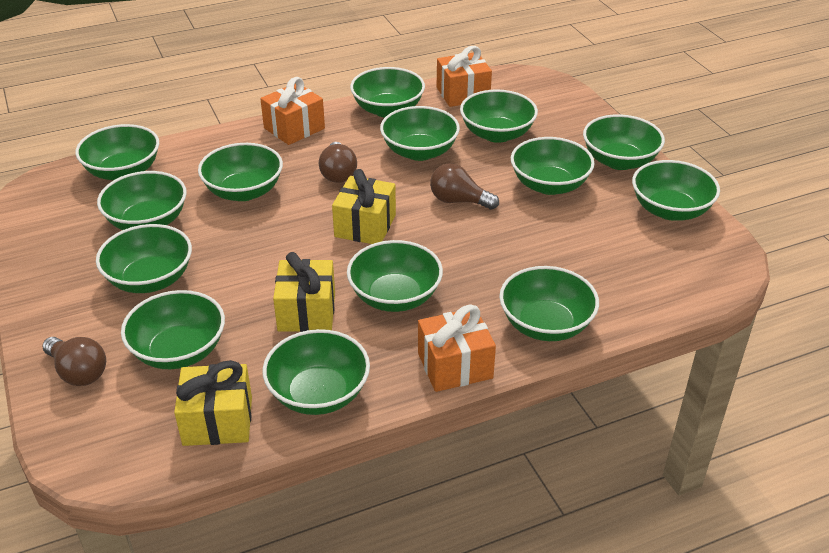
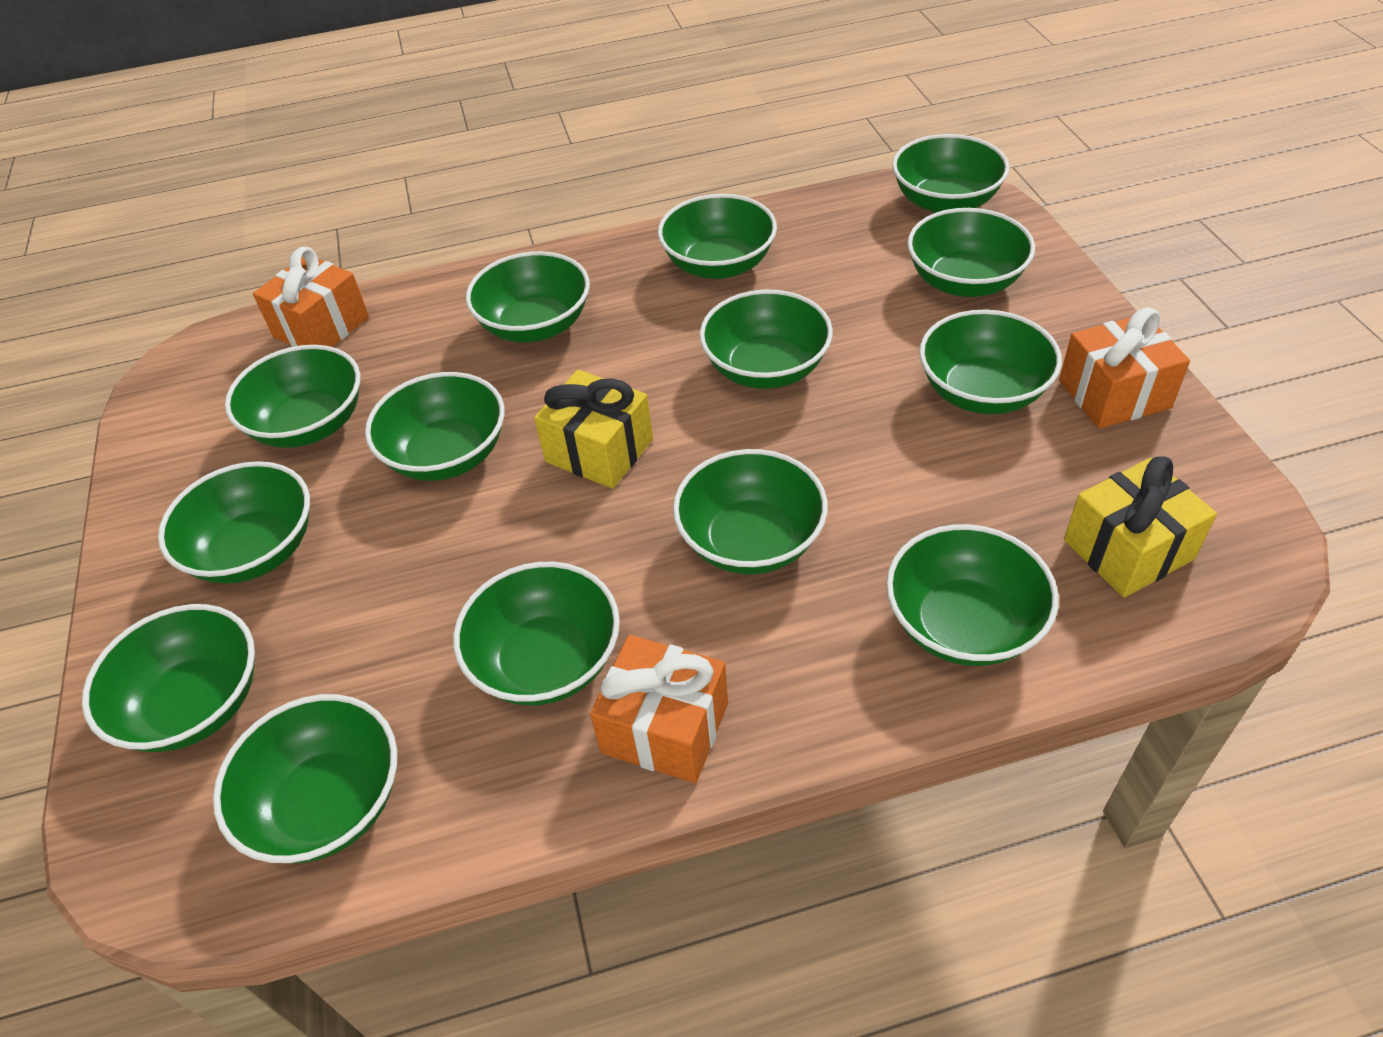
brown light bulb: 3 -> 0
yellow gift: 3 -> 2

